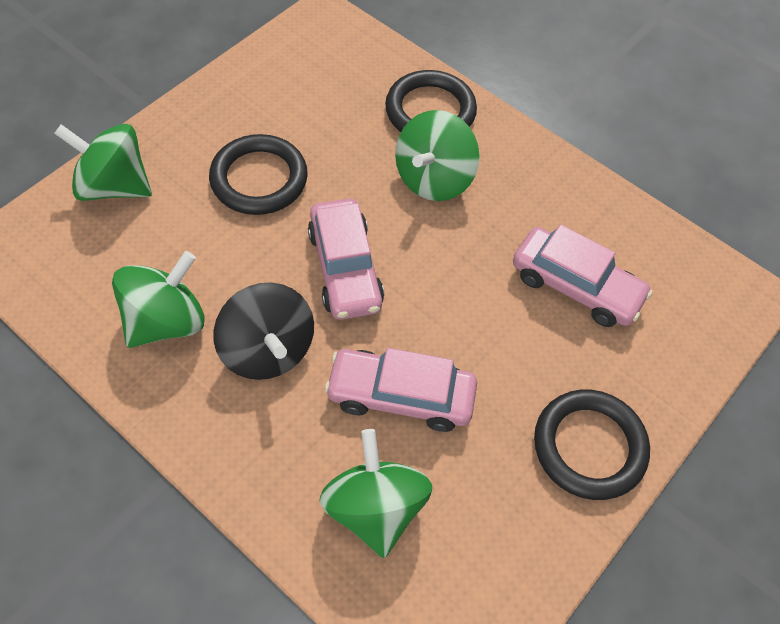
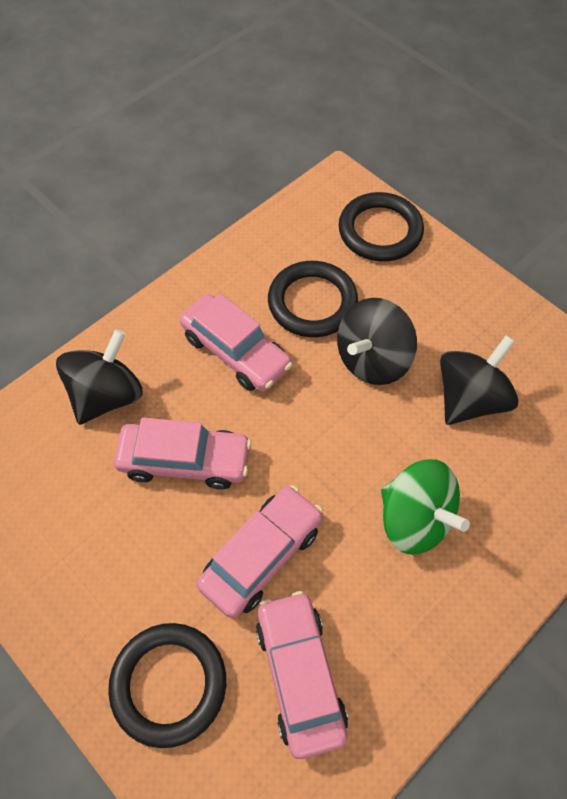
black spinning top: 1 -> 3
green spinning top: 4 -> 1
pink car: 3 -> 4

